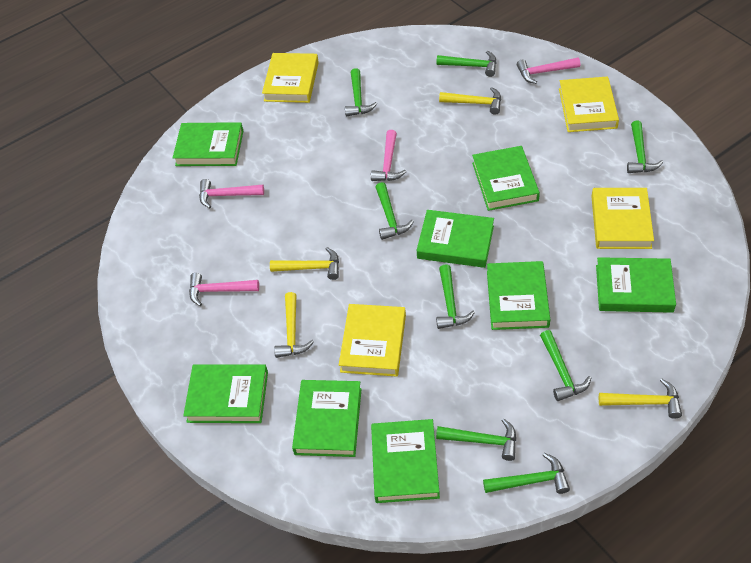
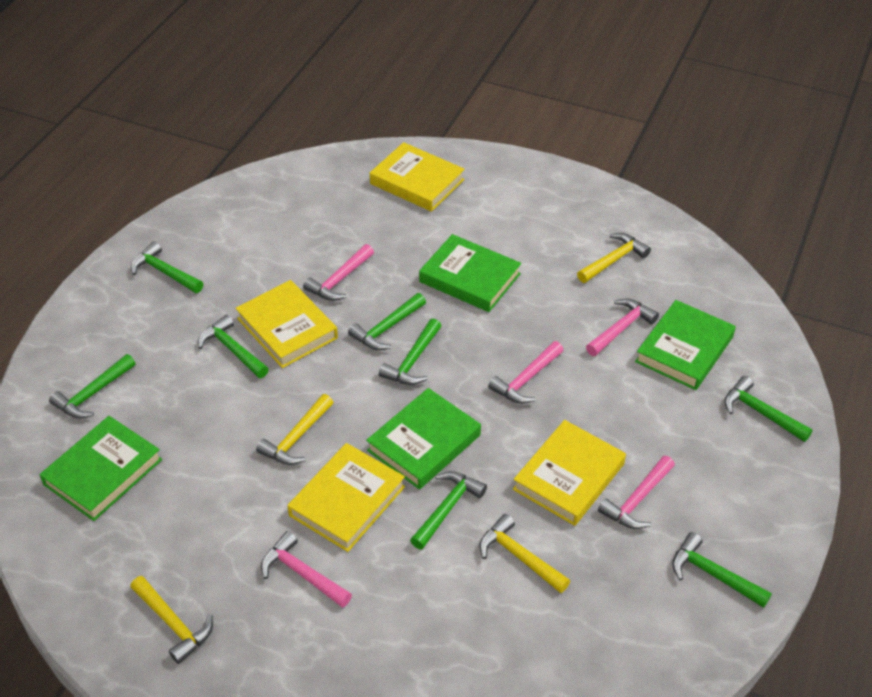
green book: 8 -> 4
pink hammer: 4 -> 5

